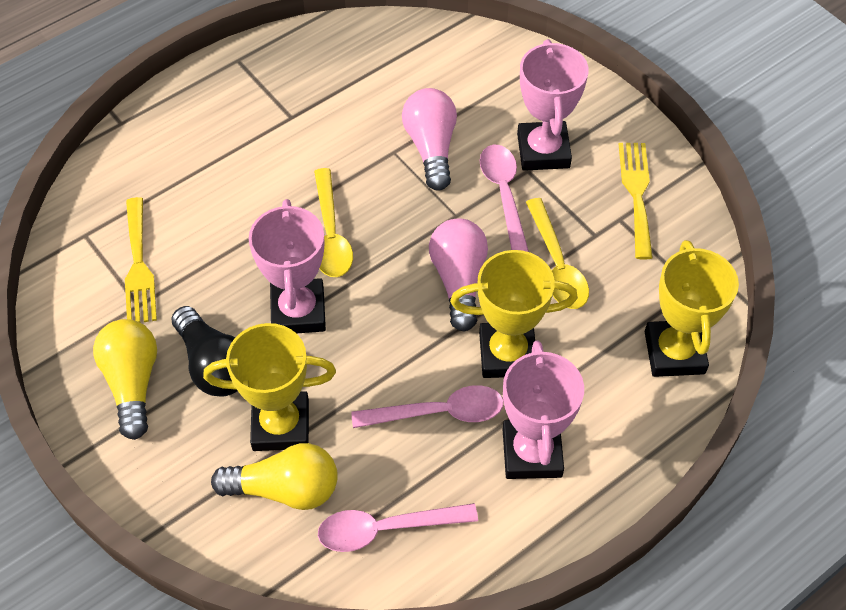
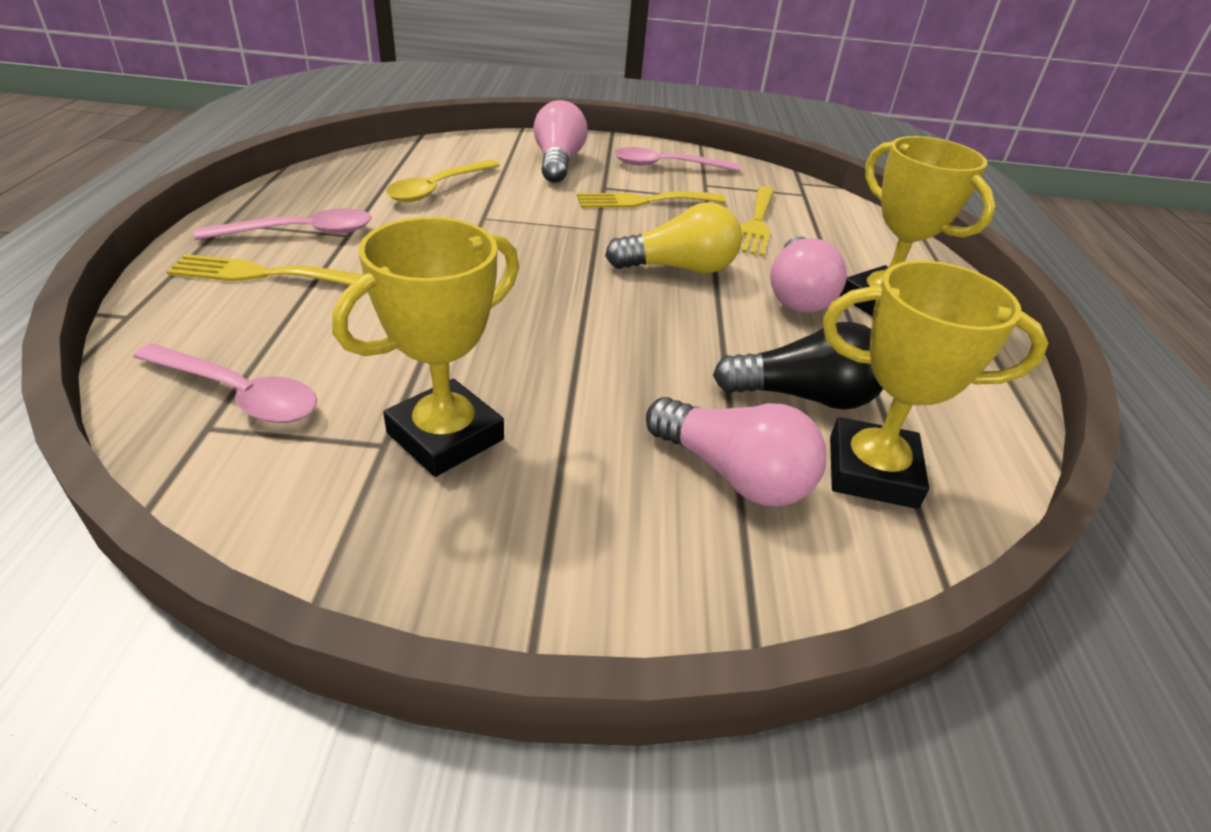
pink light bulb: 2 -> 3
pink trophy: 3 -> 0
yellow fork: 2 -> 3
yellow light bulb: 2 -> 1
yellow spoon: 2 -> 1

